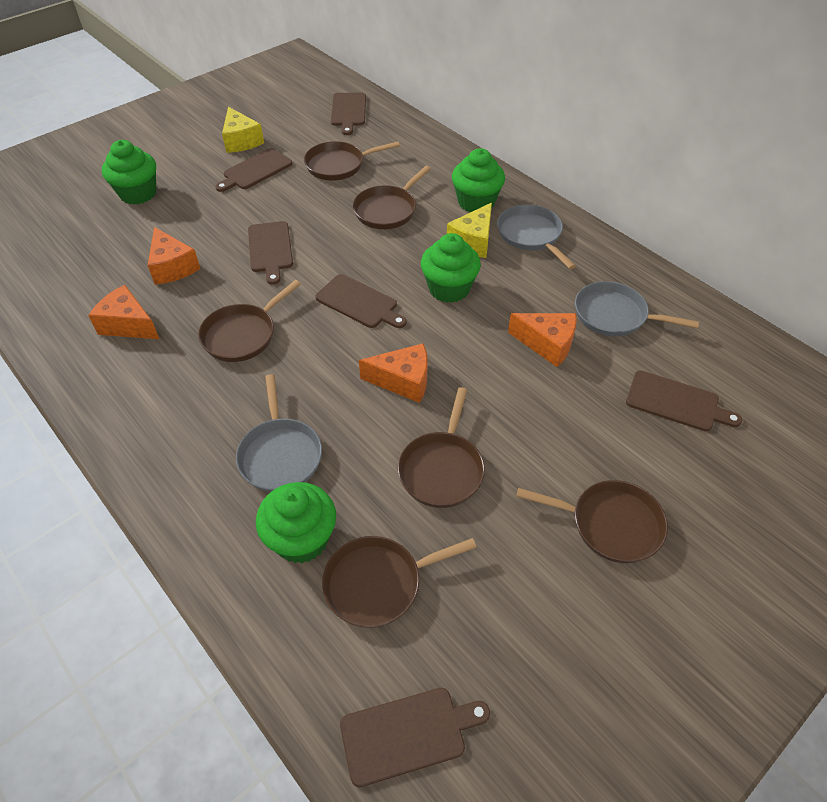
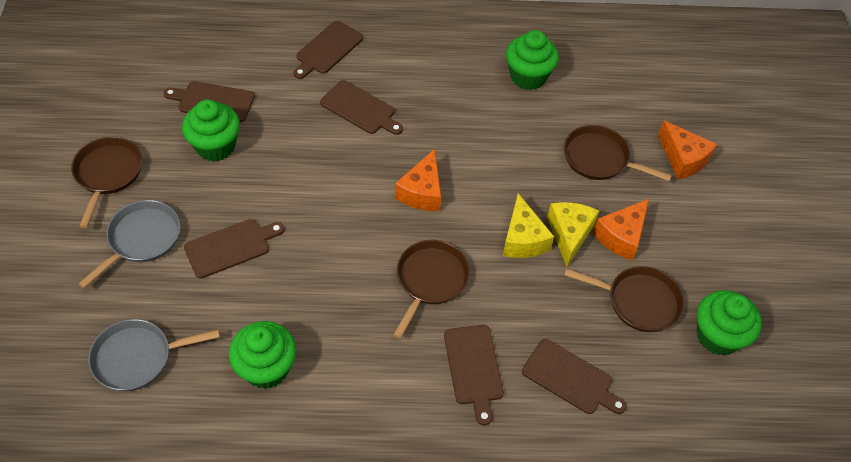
brown pan: 6 -> 4
grey pan: 3 -> 2
orange cheese: 4 -> 3

